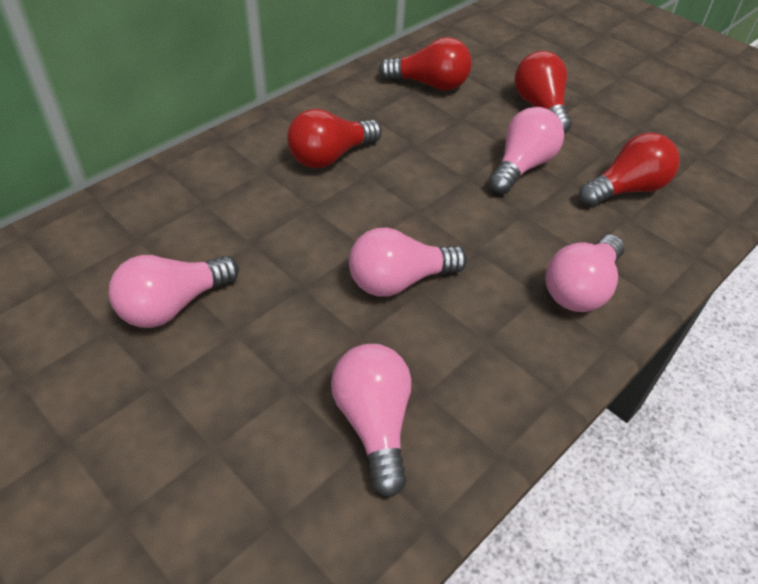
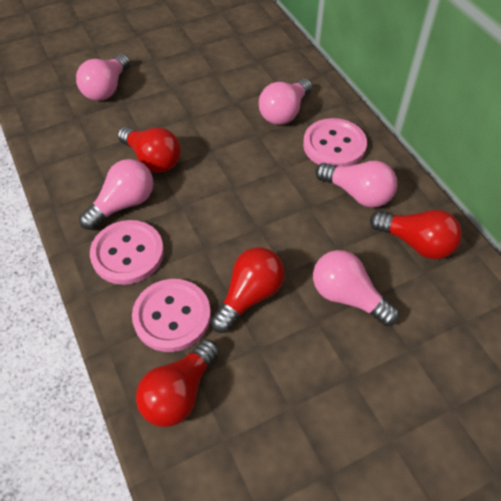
pink button: 0 -> 3

